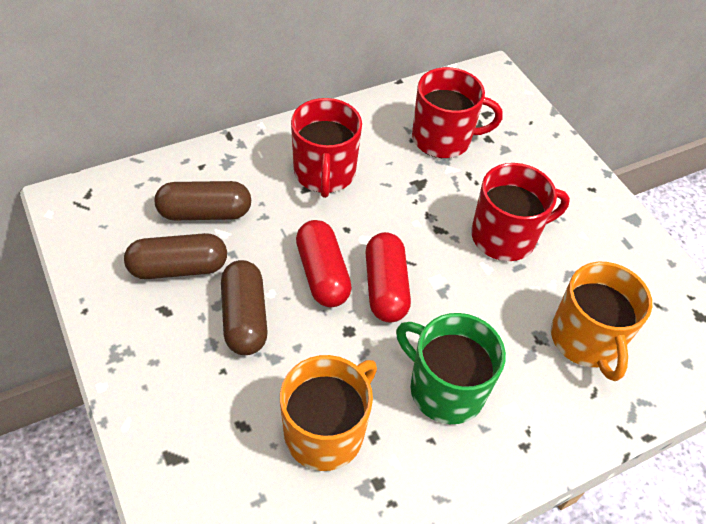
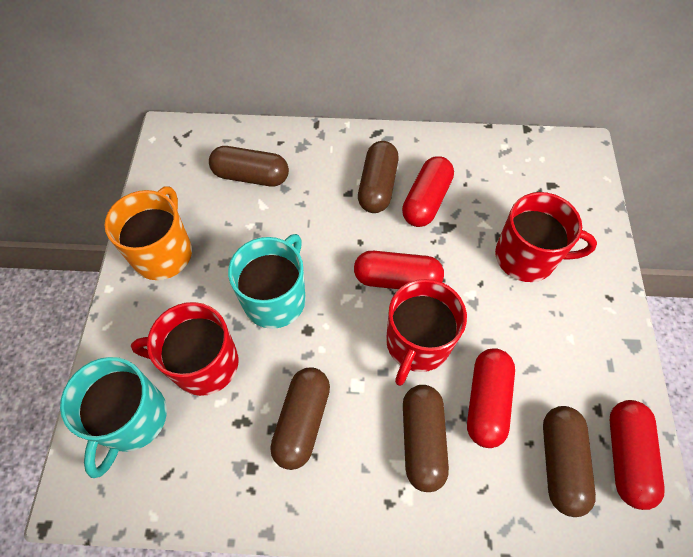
brown capsule: 3 -> 5
green mug: 1 -> 0
orange mug: 2 -> 1
red capsule: 2 -> 4
turquoise mug: 0 -> 2

